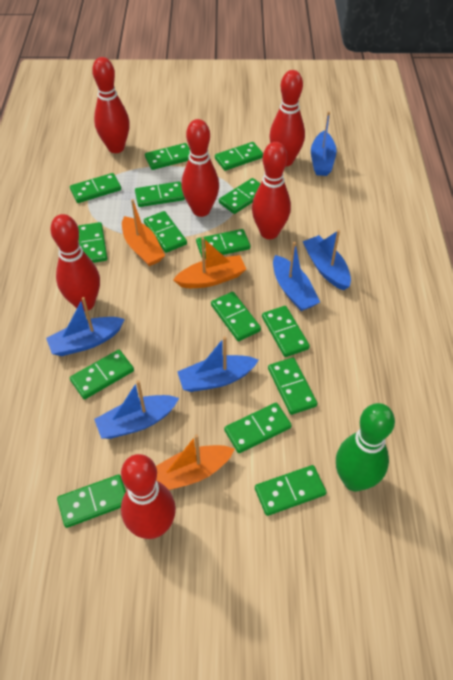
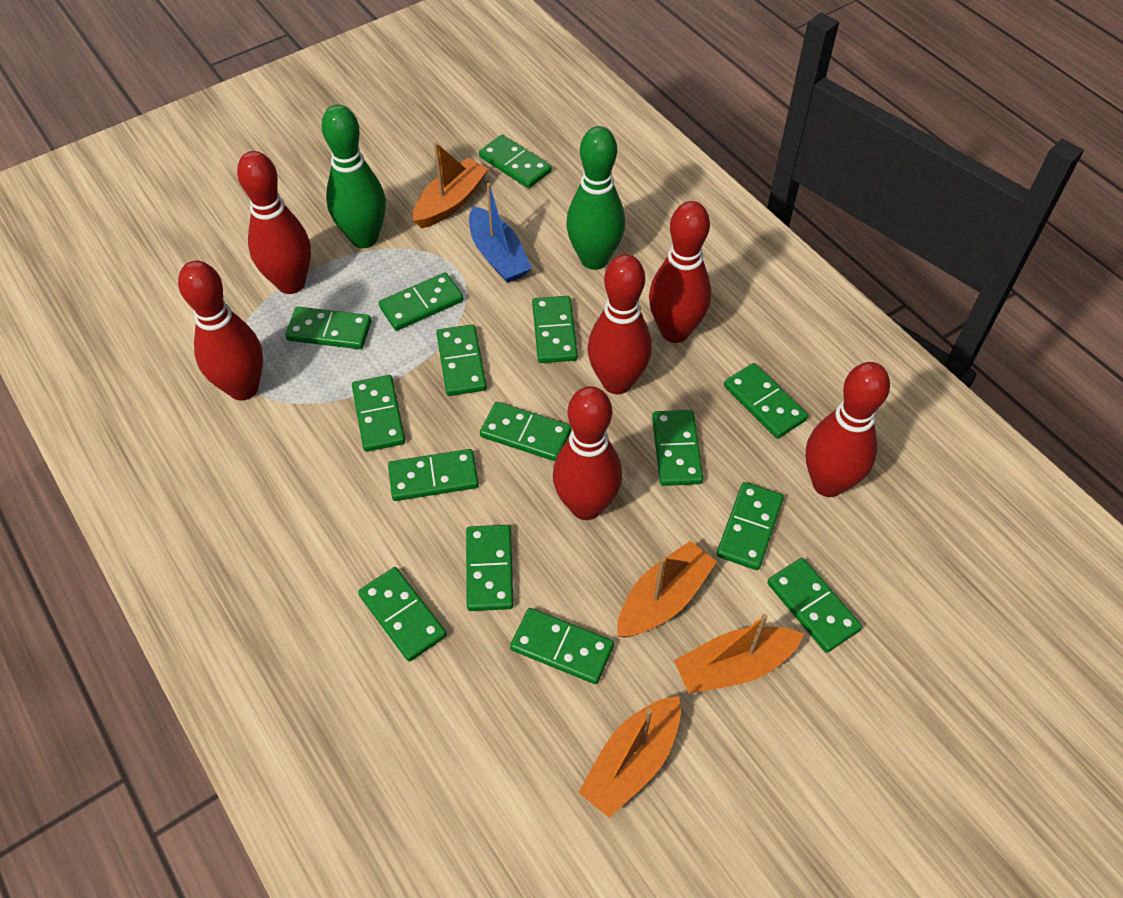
blue boat: 6 -> 1
green bowling pin: 1 -> 2
orange boat: 3 -> 4

